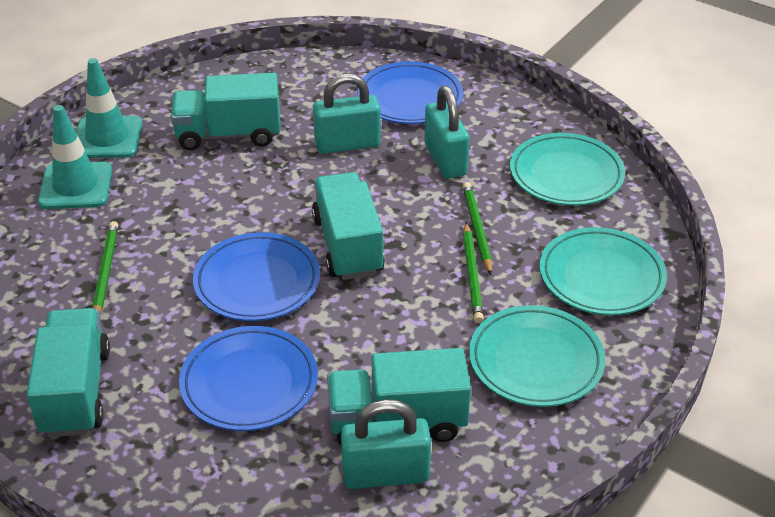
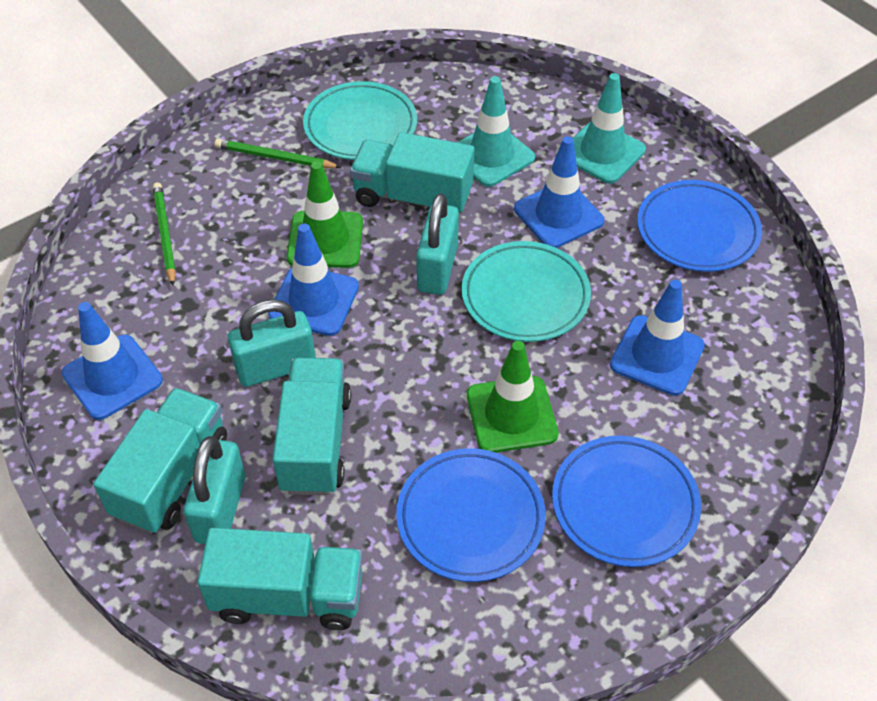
blue traffic cone: 0 -> 4
green pencil: 3 -> 2
green traffic cone: 0 -> 2
turquoise plate: 3 -> 2

